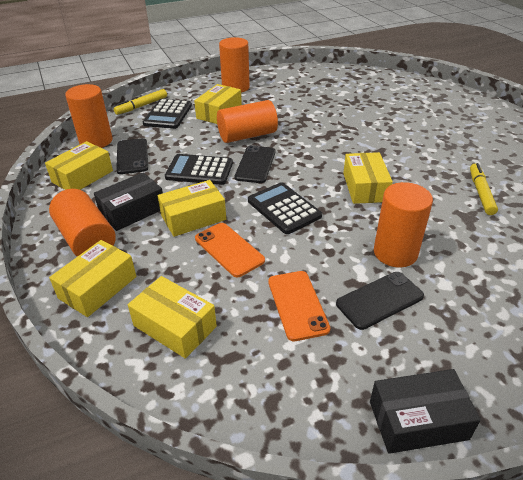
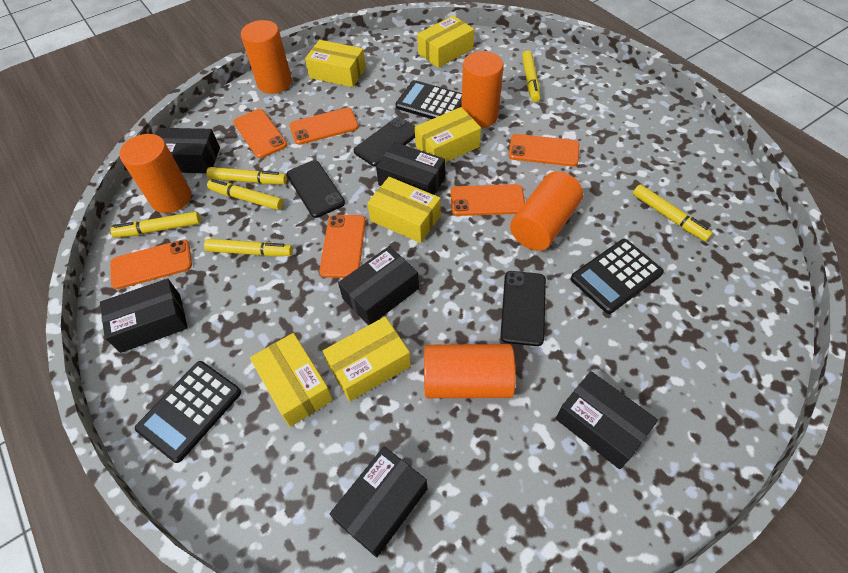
black box: 2 -> 6
orange phone: 2 -> 6
yellow marker: 2 -> 6

